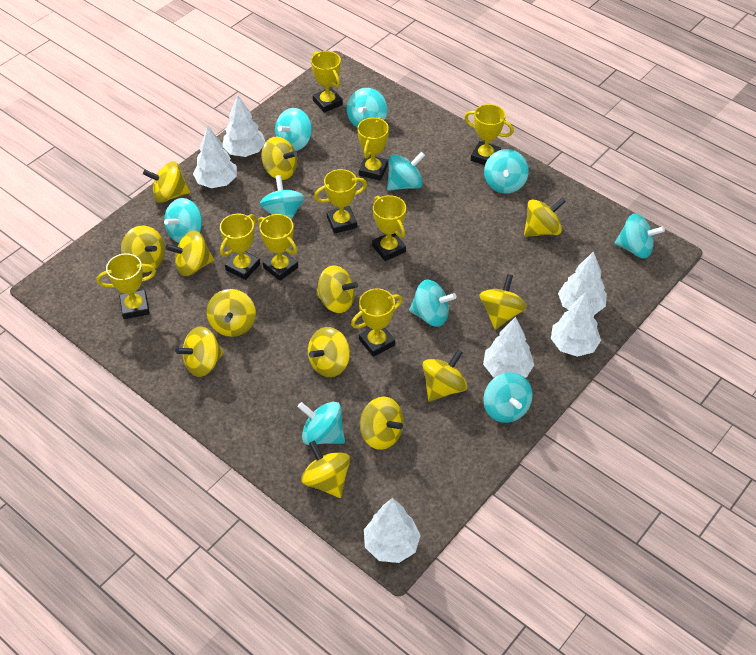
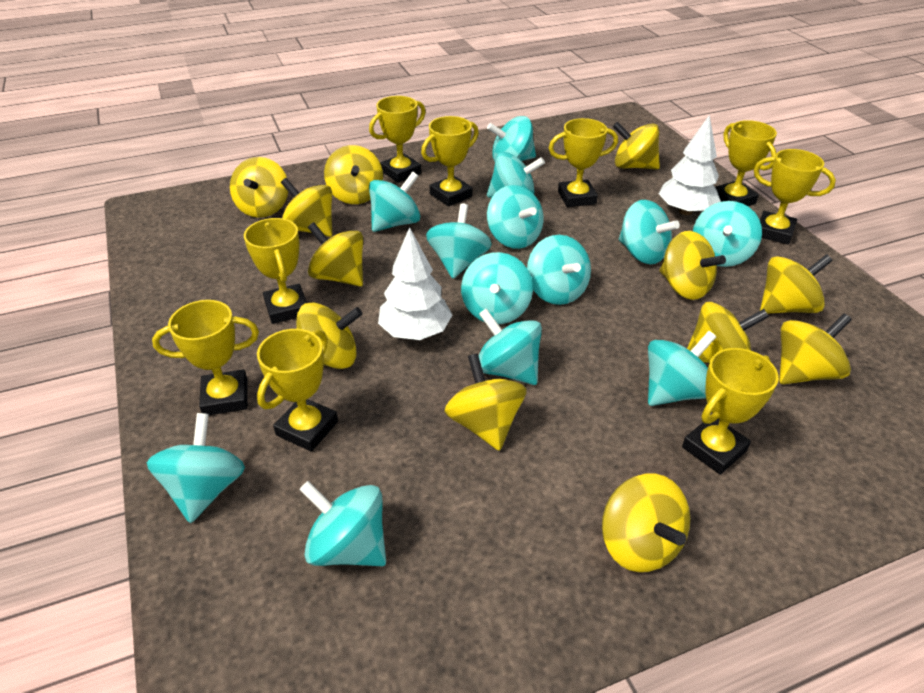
turquoise spinning top: 10 -> 13
white tree: 6 -> 2
yellow spinning top: 13 -> 12

